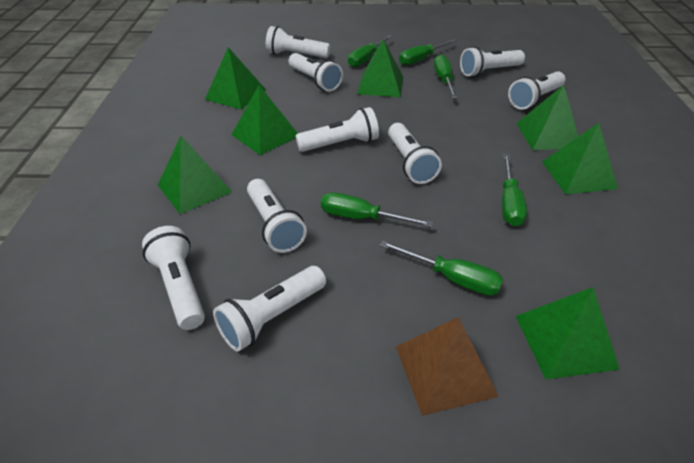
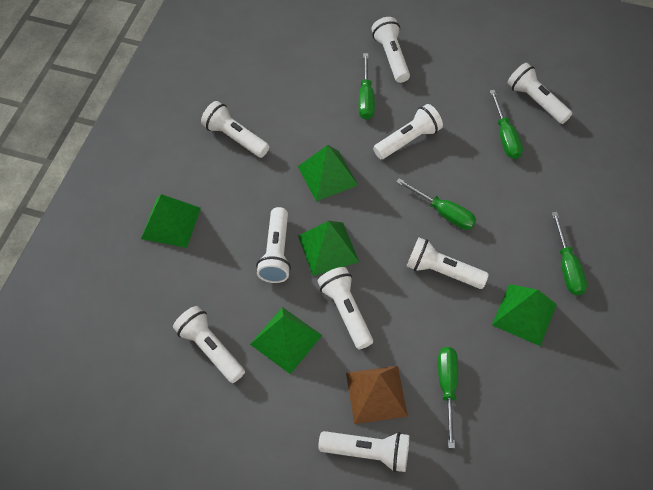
green pyramid: 7 -> 5
green screwdriver: 6 -> 5

